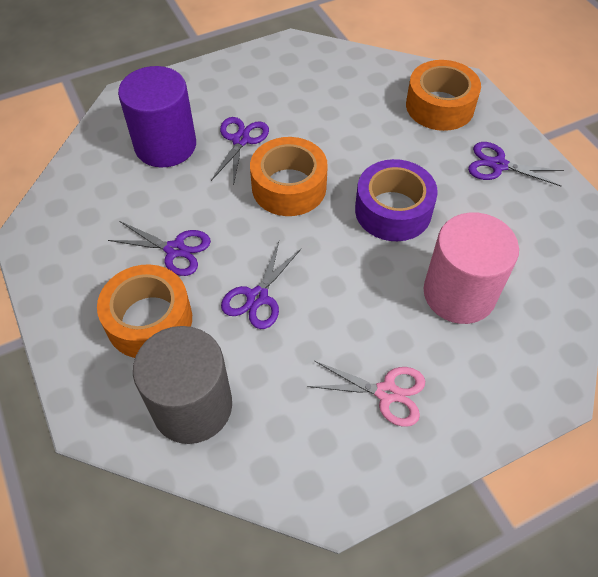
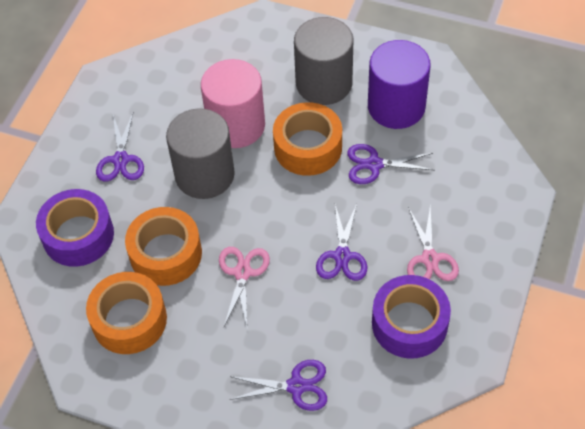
grey cylinder: 1 -> 2
pink scissors: 1 -> 2
purple tape: 1 -> 2

